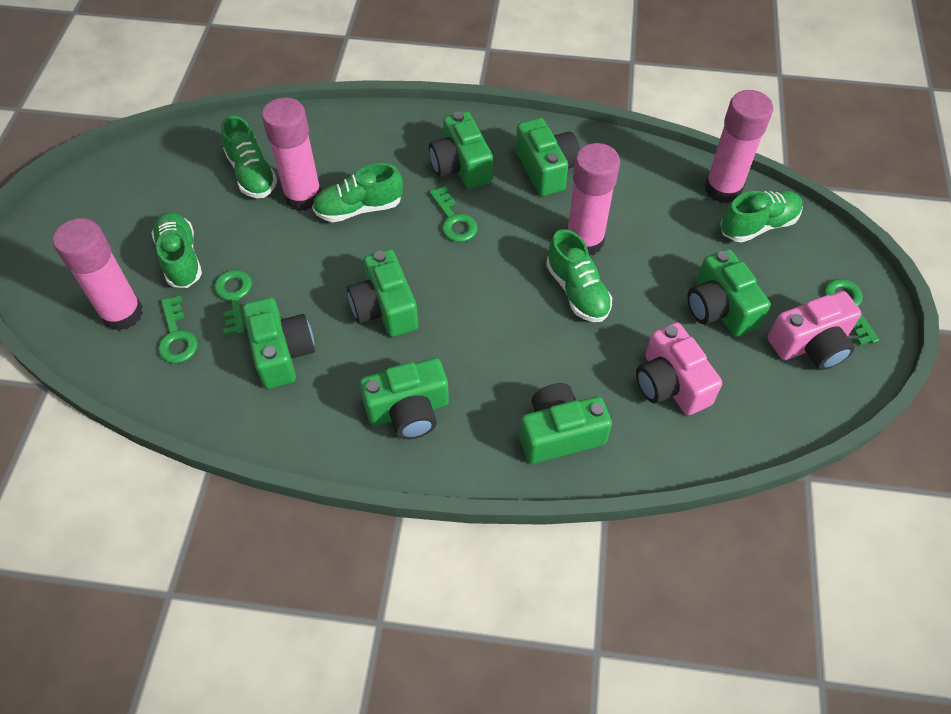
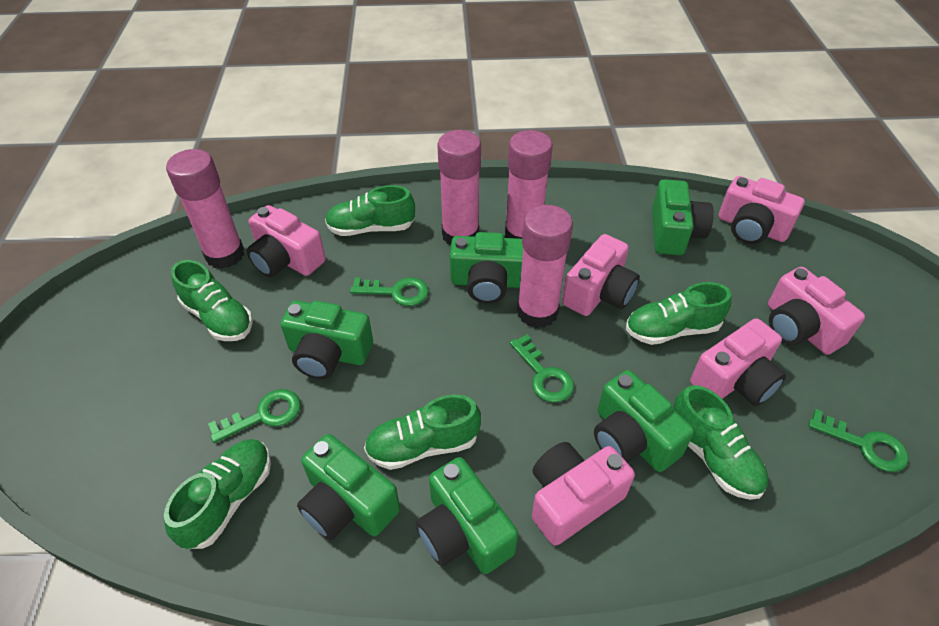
green camera: 7 -> 6
green shoe: 5 -> 6
pink camera: 2 -> 6

